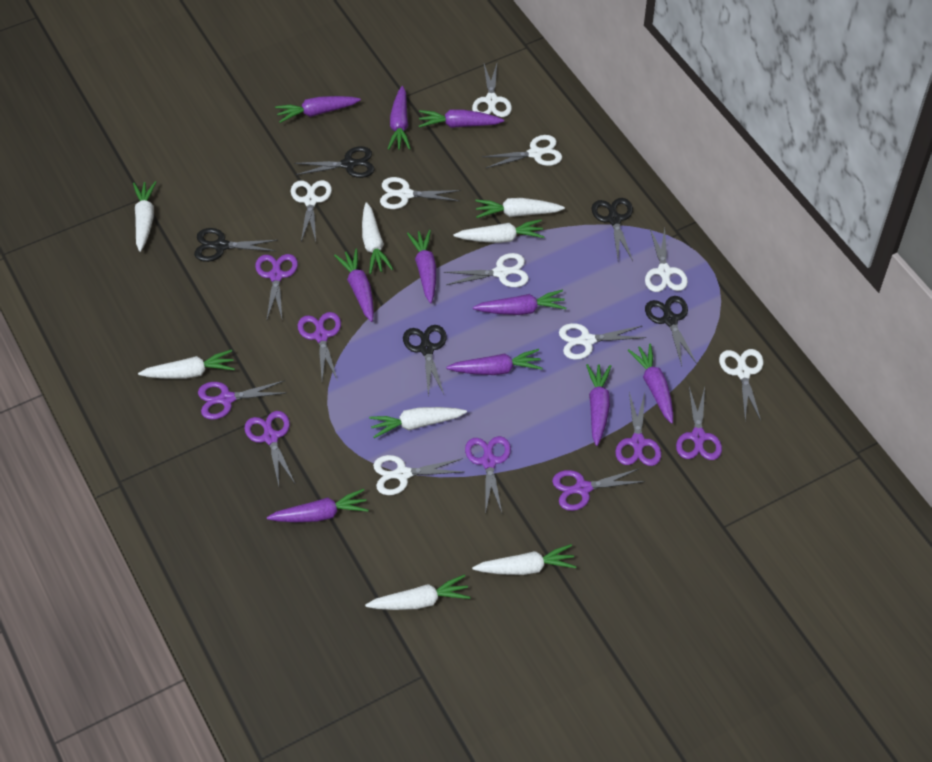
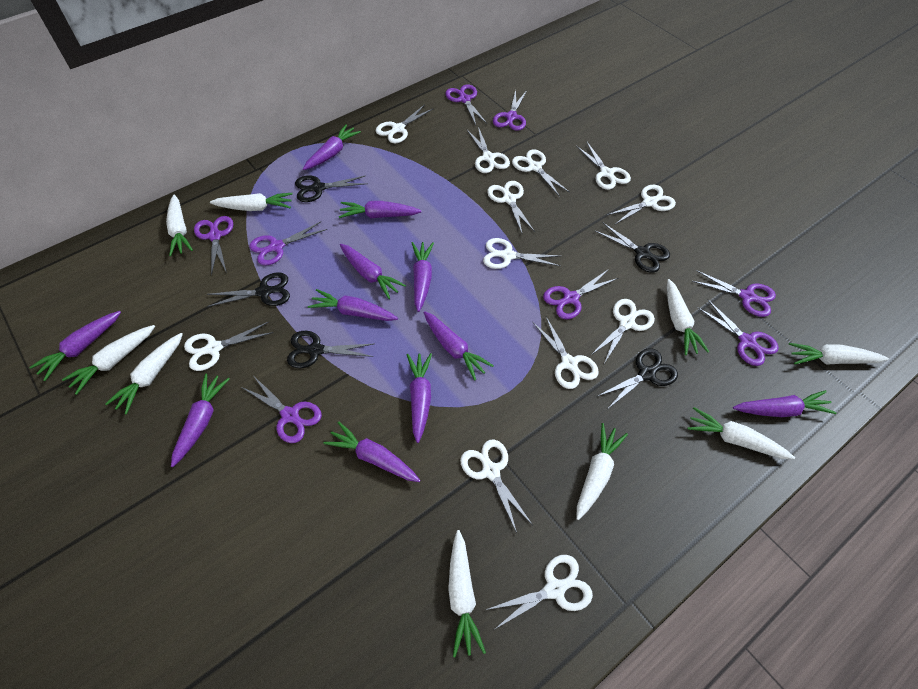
purple carrot: 10 -> 11
white carrot: 8 -> 9
white scissors: 9 -> 12

